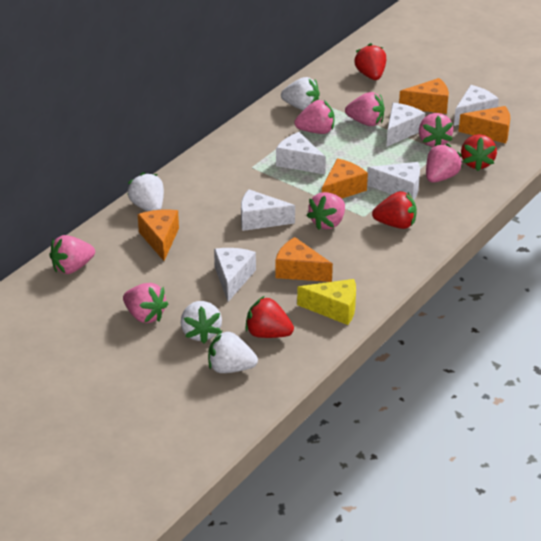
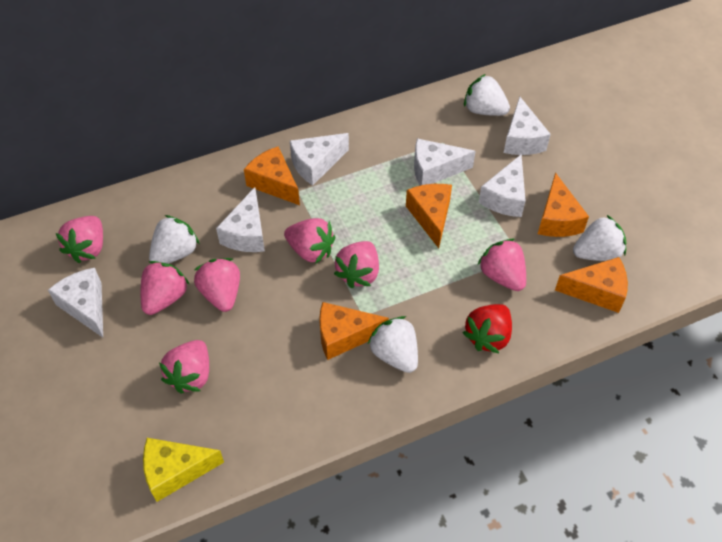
red strawberry: 4 -> 1

